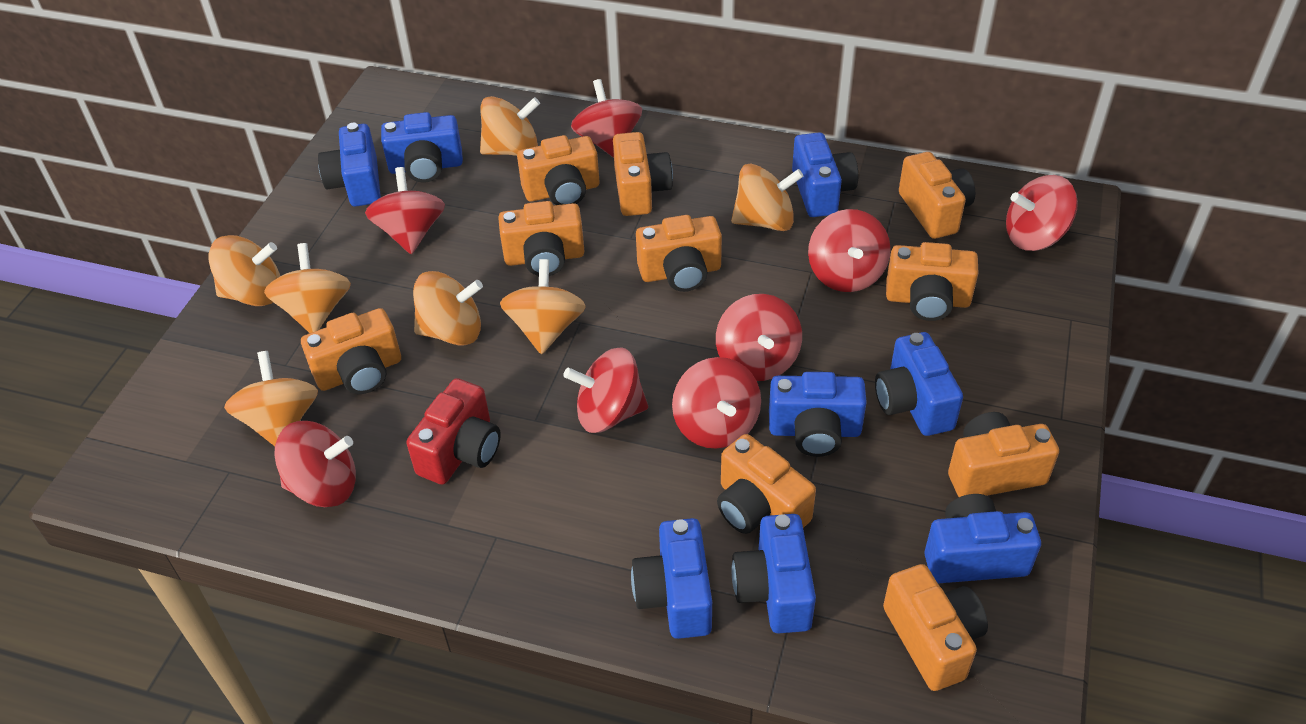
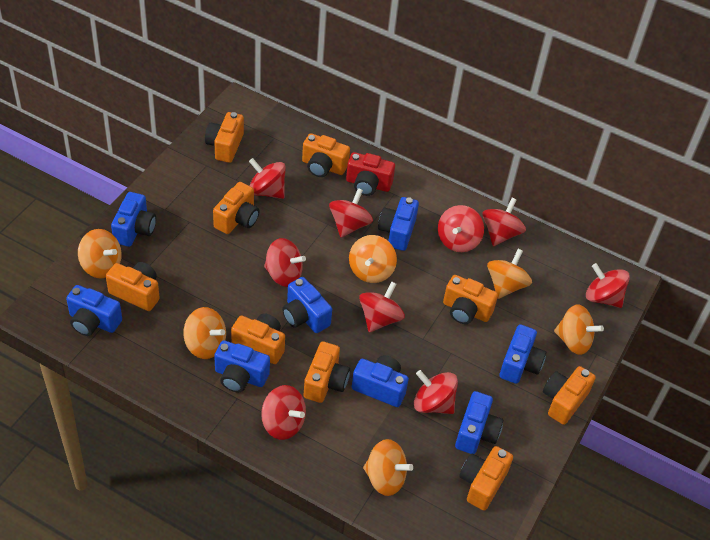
orange camera: 10 -> 9
orange spinning top: 7 -> 6
red spinning top: 8 -> 9

